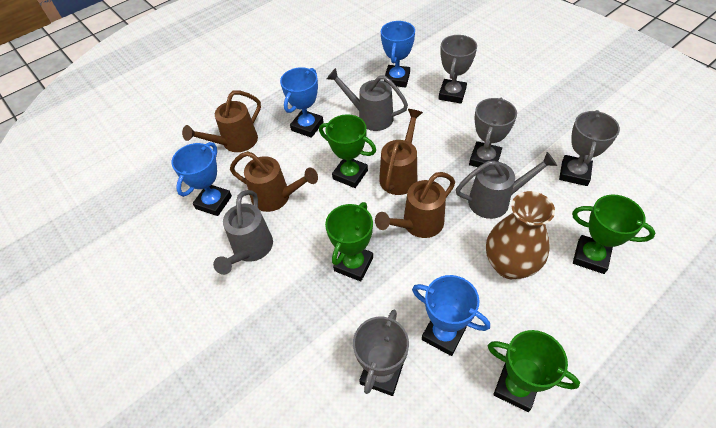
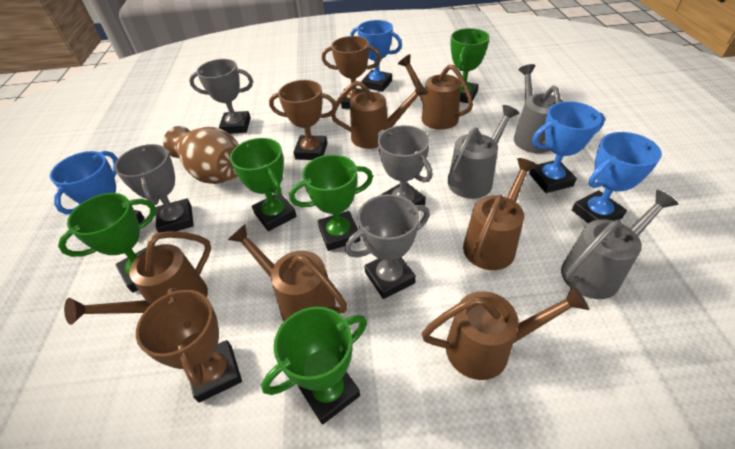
brown trophy: 0 -> 3
brown watering can: 4 -> 6
green trophy: 4 -> 5

